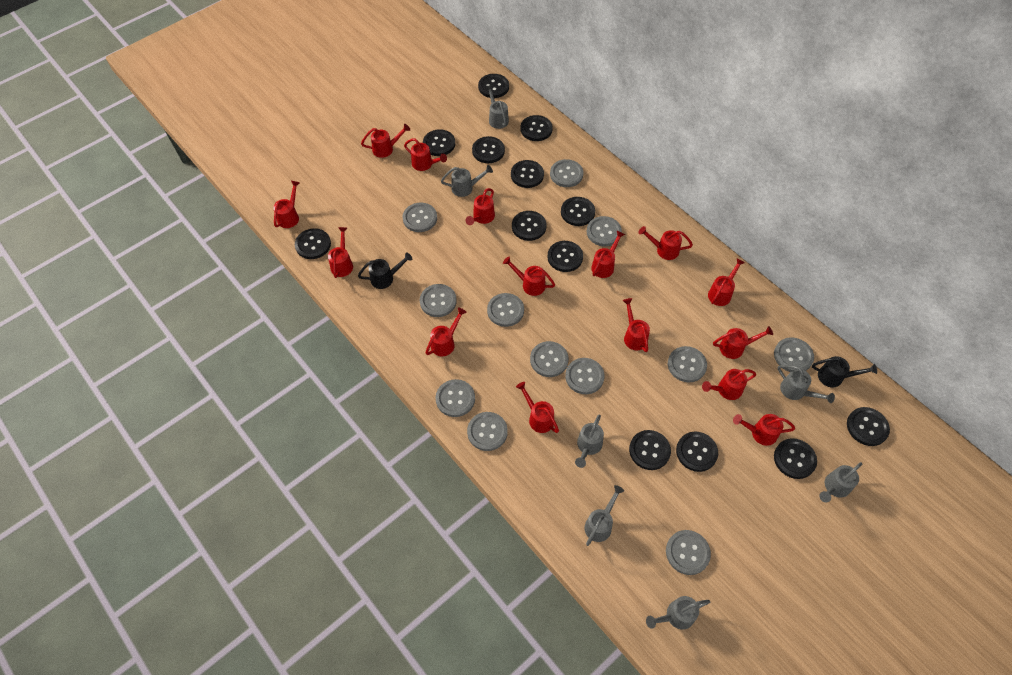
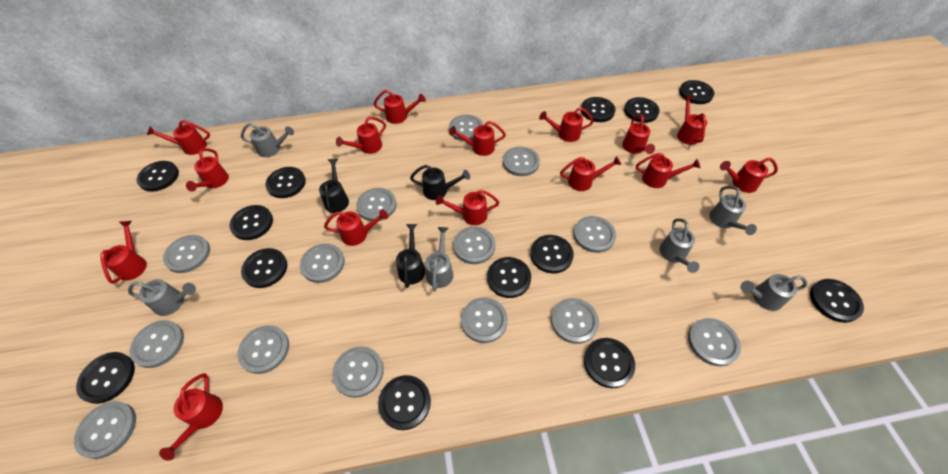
black watering can: 2 -> 3
grey button: 12 -> 14
grey watering can: 7 -> 6

